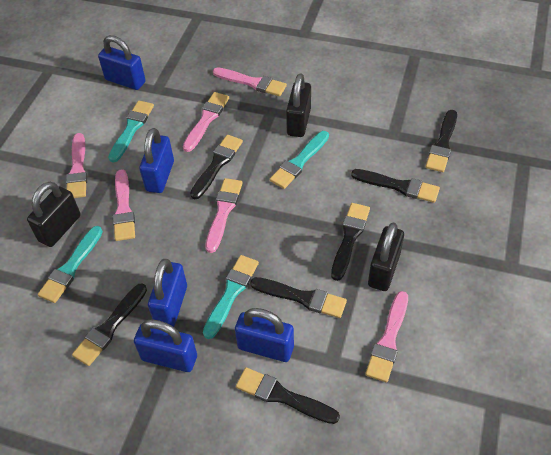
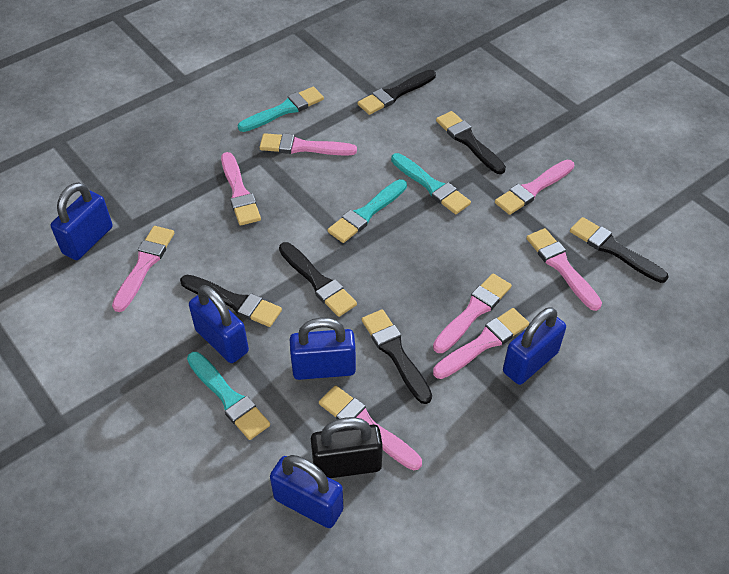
black brush: 7 -> 6
black padlock: 3 -> 1
pink brush: 6 -> 8

